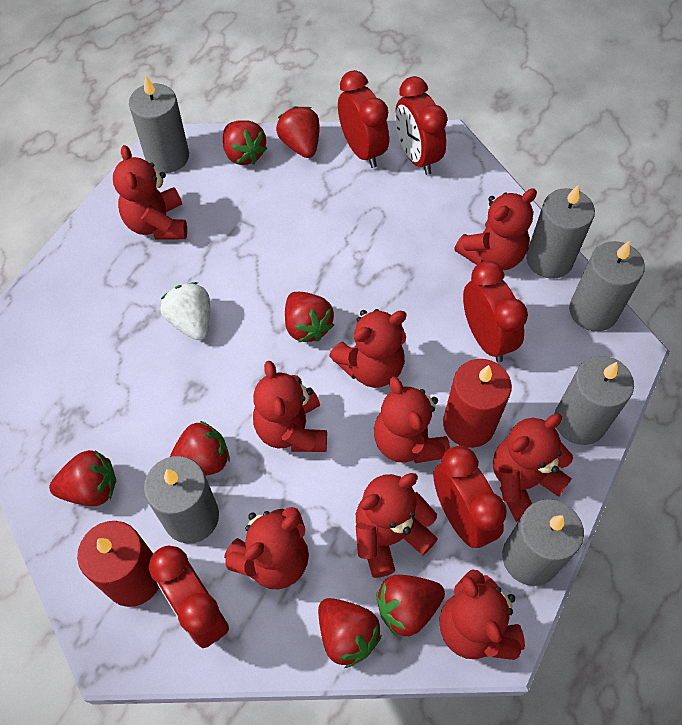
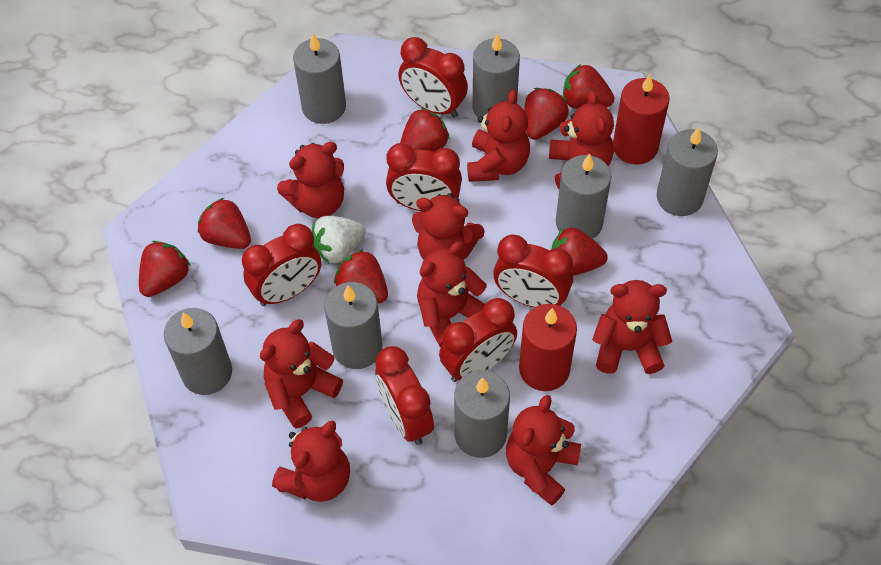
grey candle: 6 -> 7
red clock: 5 -> 6

